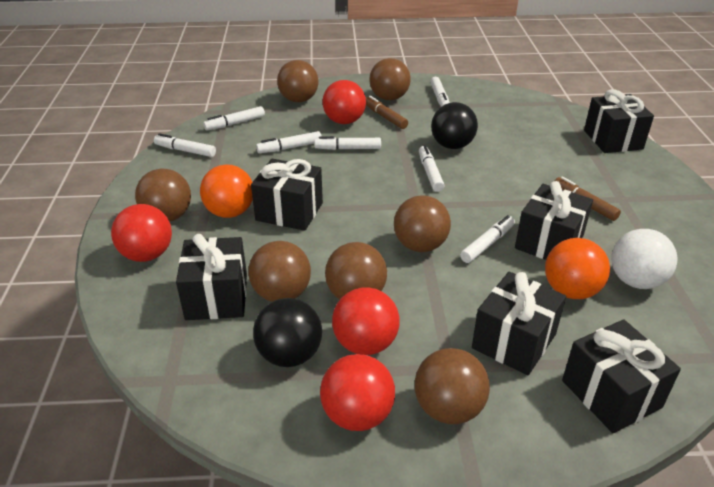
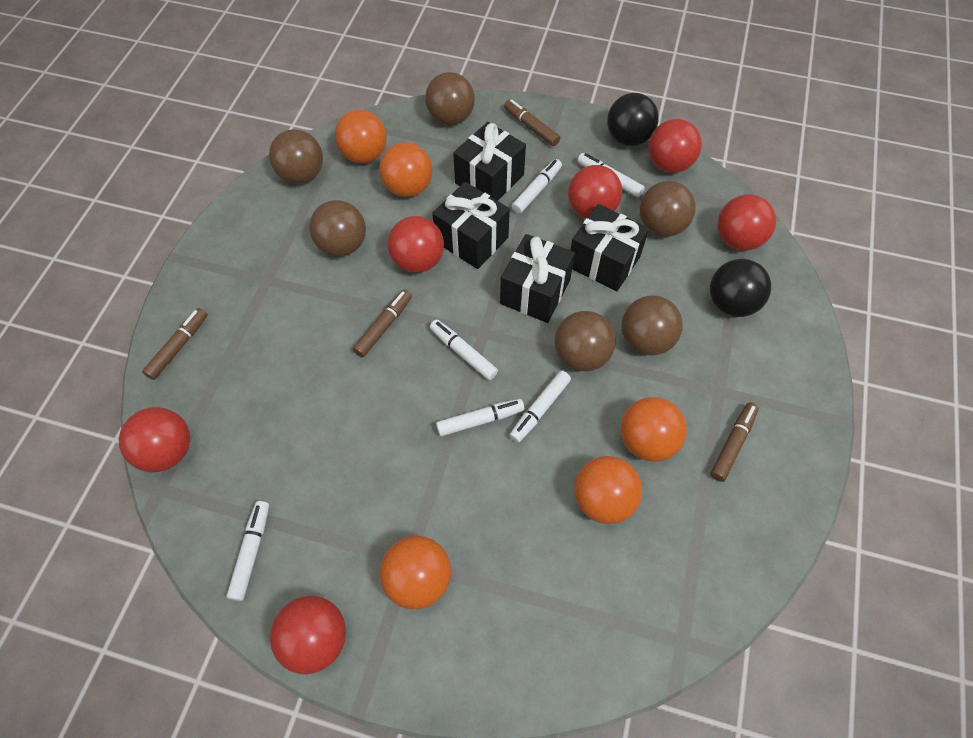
black gift: 6 -> 4
brown ball: 7 -> 6
brown marker: 2 -> 4
orange ball: 2 -> 5
red ball: 4 -> 6
white ball: 1 -> 0
white marker: 7 -> 6

